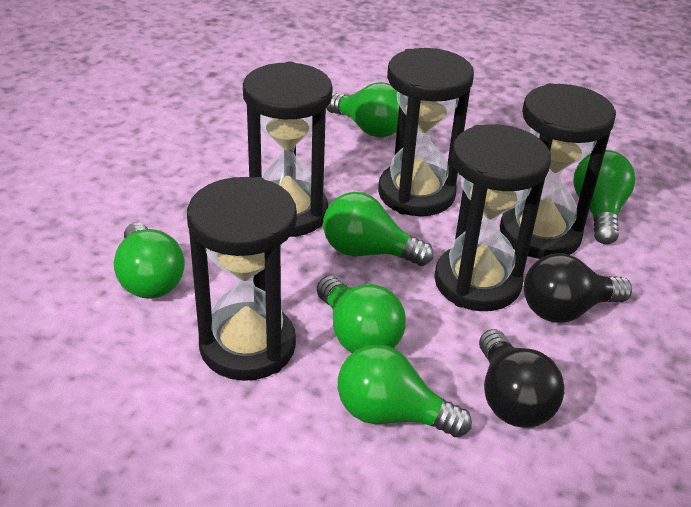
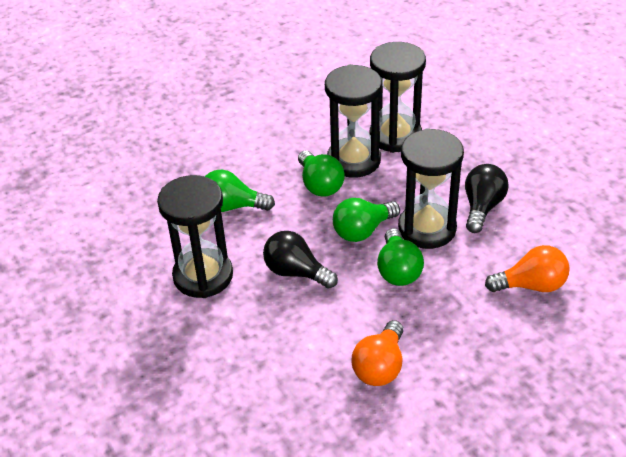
black hourglass: 5 -> 4
green light bulb: 6 -> 4
orange light bulb: 0 -> 2

